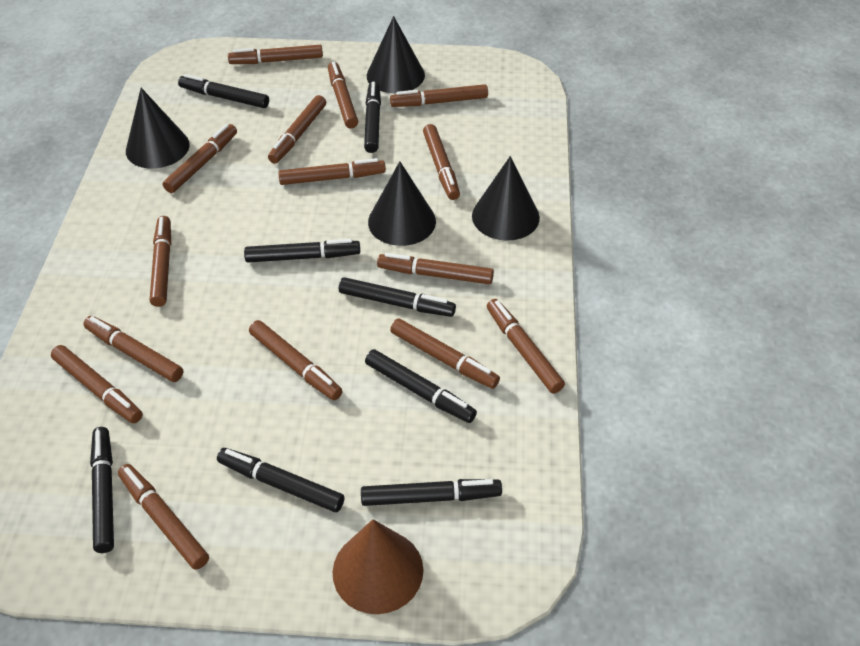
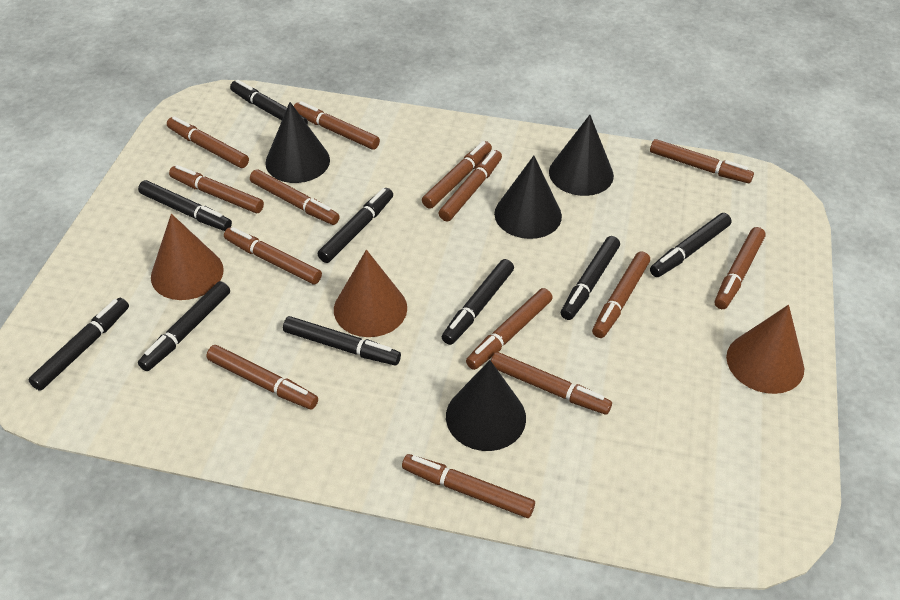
black marker: 8 -> 9
brown cone: 1 -> 3
brown marker: 15 -> 14

